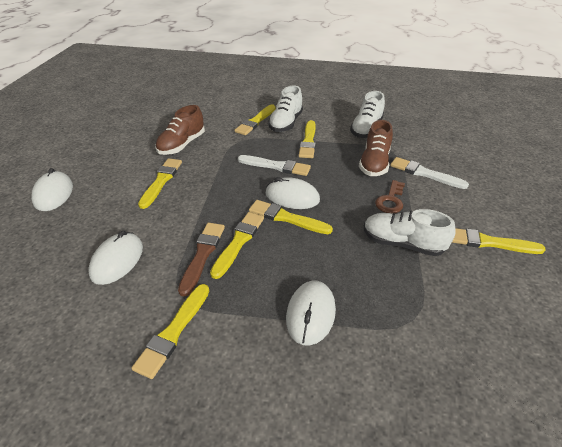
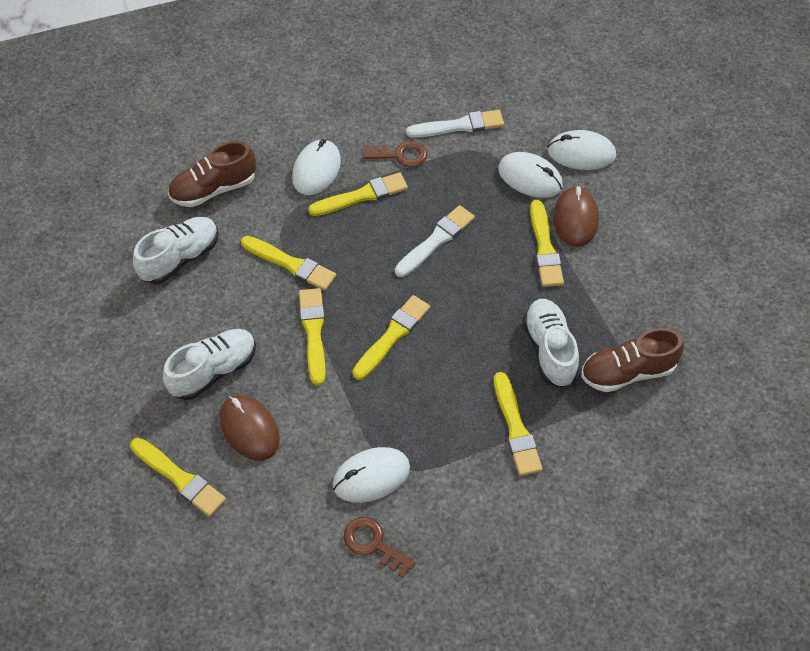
brown brush: 1 -> 0
brown key: 1 -> 2
brown mouse: 0 -> 2

